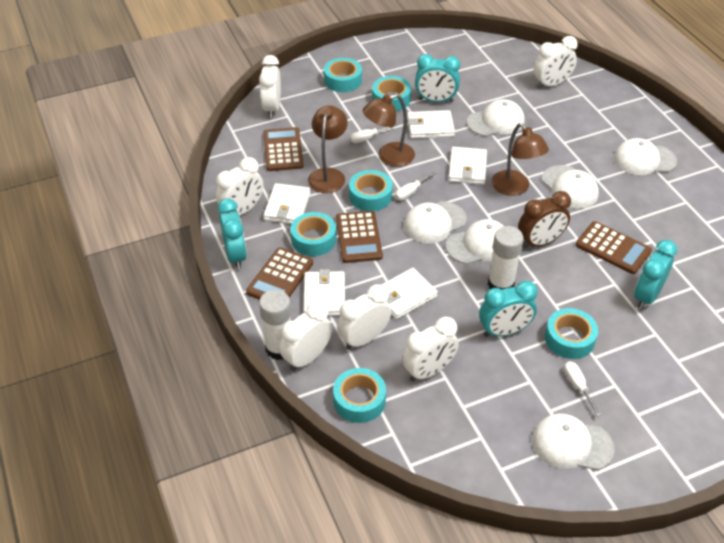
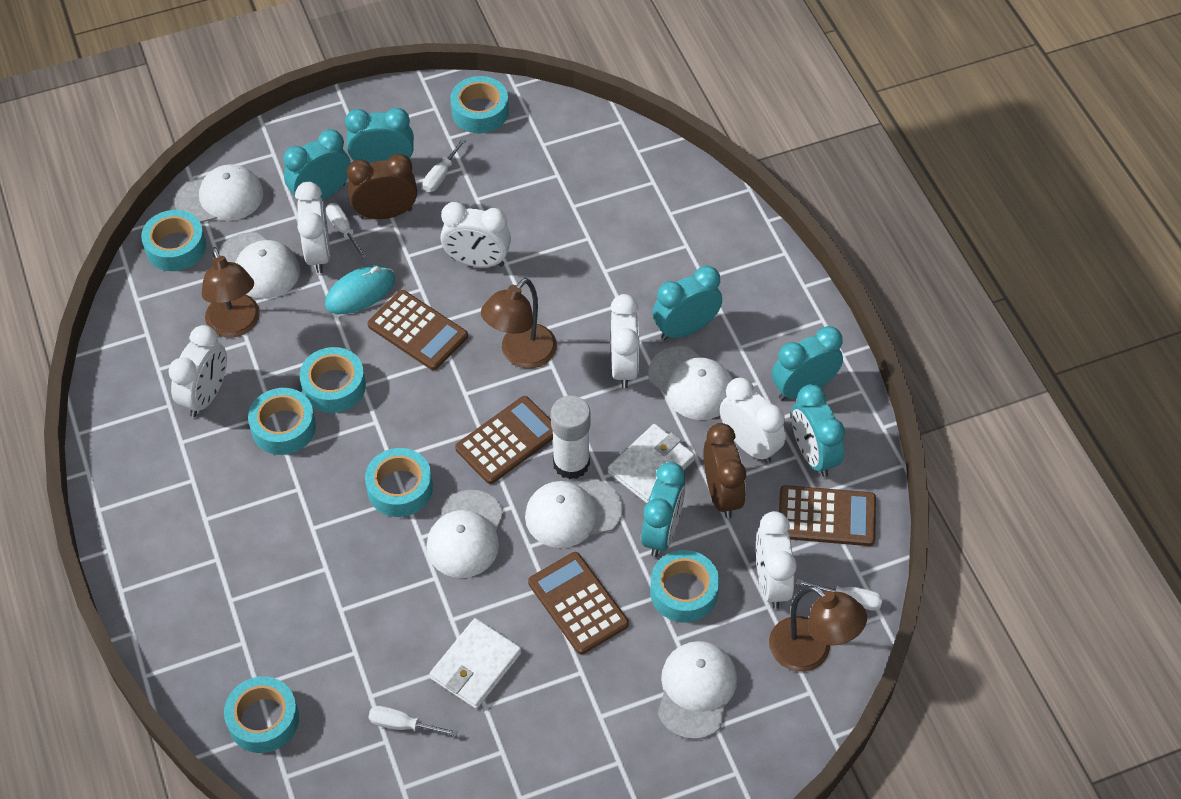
brown clock: 1 -> 2
turquoise clock: 4 -> 6
turquoise mouse: 0 -> 1
turquoise tape: 6 -> 7
white glue stick: 2 -> 1
white screwdriver: 3 -> 4
white wallet: 5 -> 2

